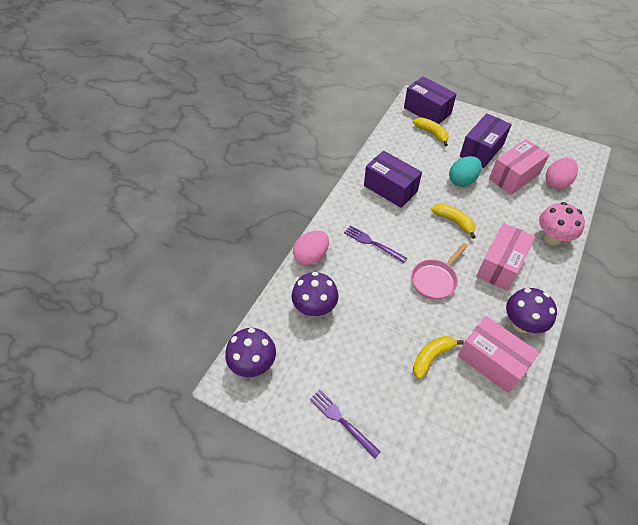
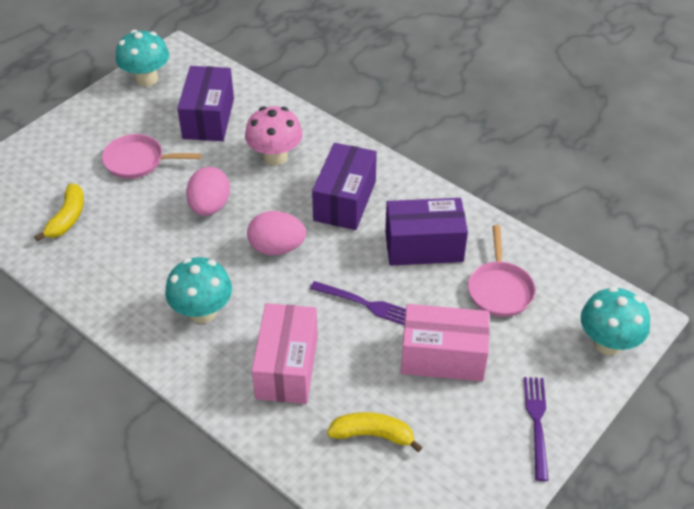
pink box: 3 -> 2
pink pan: 1 -> 2
purple mushroom: 3 -> 0
turquoise egg: 1 -> 0
turquoise mushroom: 0 -> 3
yellow banana: 3 -> 2

